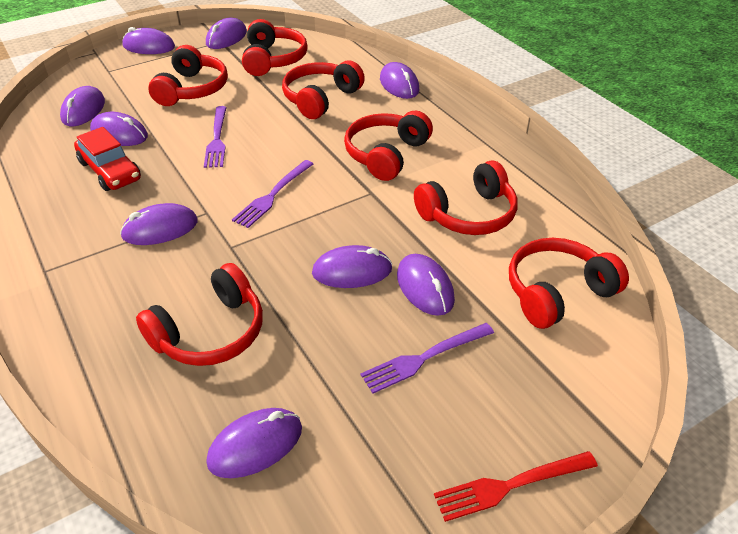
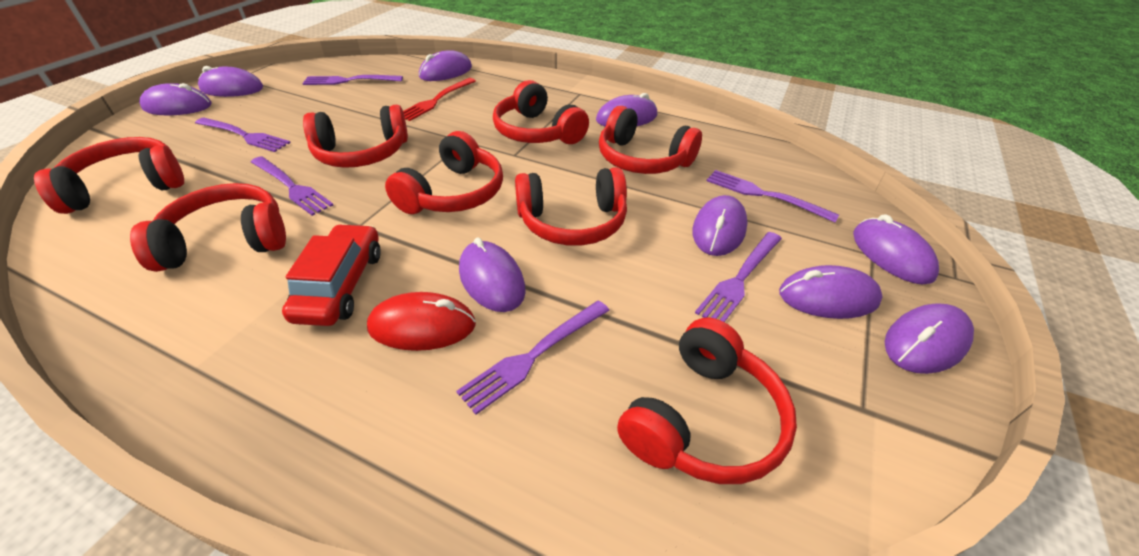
purple fork: 3 -> 6
red headphones: 7 -> 8
red mouse: 0 -> 1

